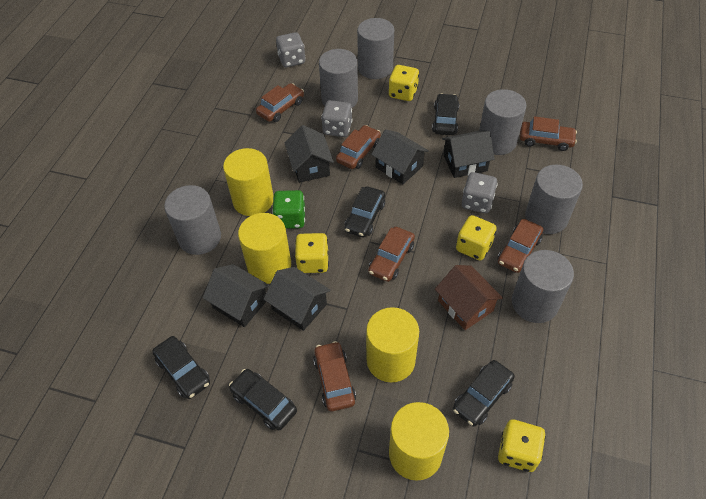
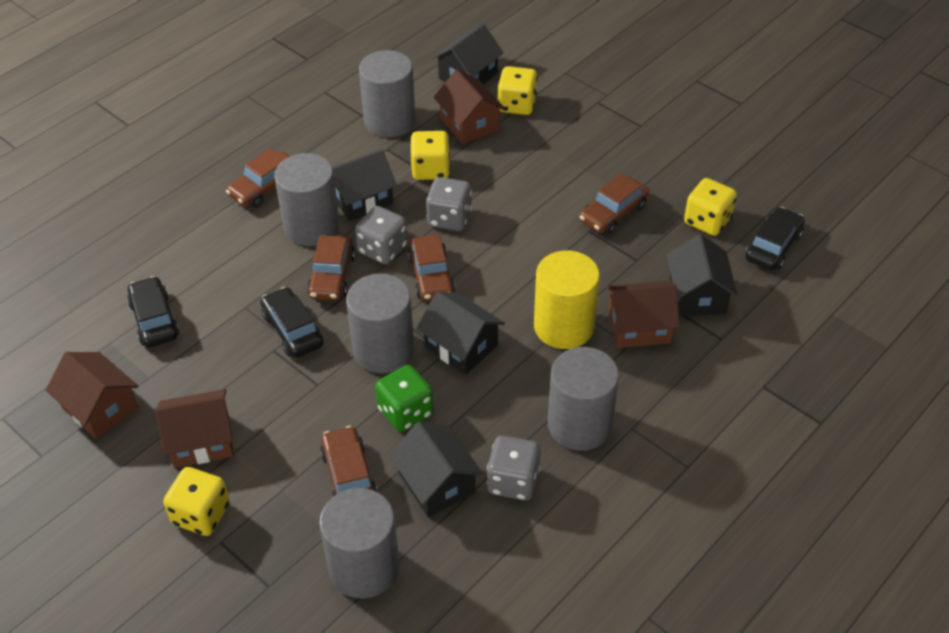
black car: 5 -> 3
brown car: 6 -> 5
brown house: 1 -> 4
grey cylinder: 6 -> 5
yellow cylinder: 4 -> 1

